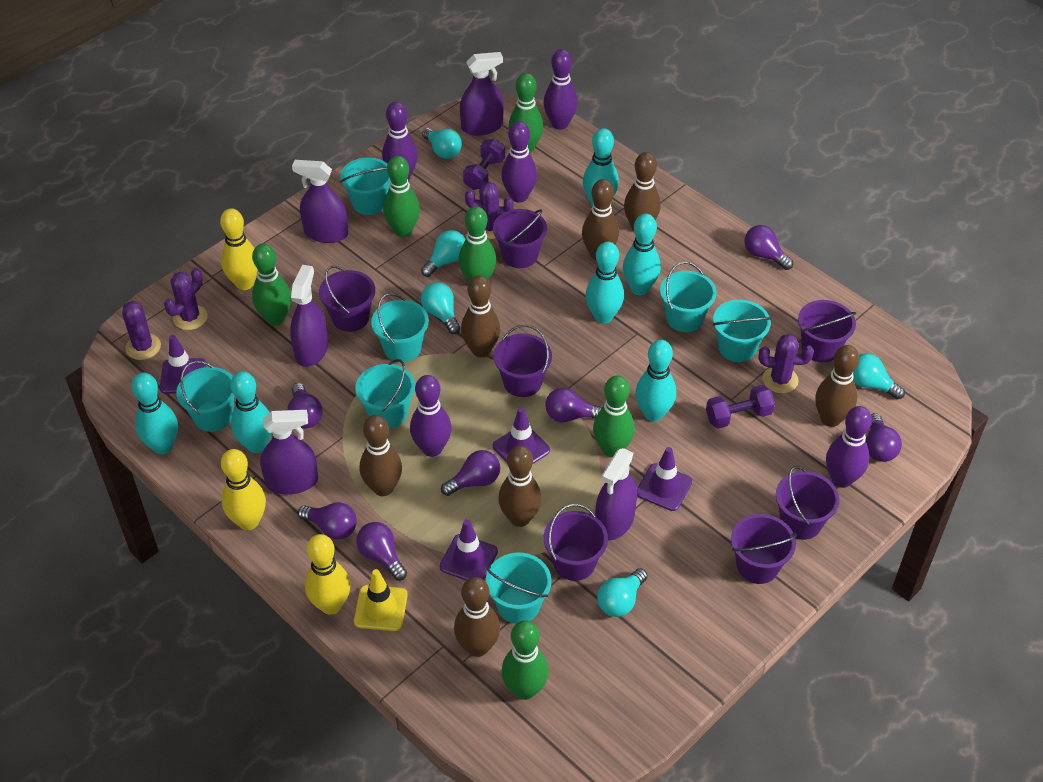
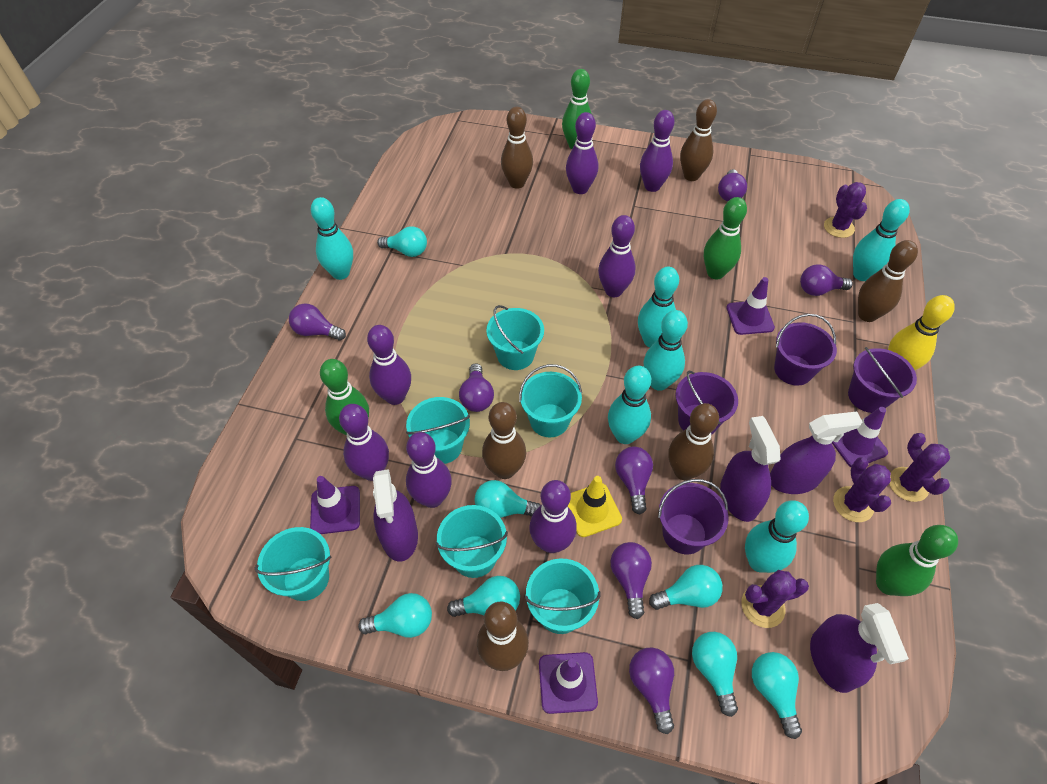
brown bowling pin: 7 -> 6
green bowling pin: 6 -> 4
purple bowling pin: 5 -> 7
purple bucket: 7 -> 4
purple dumbbell: 2 -> 0
purple spray bottle: 5 -> 4
turquoise bucket: 7 -> 6
turquoise light bulb: 5 -> 7
yellow bowling pin: 3 -> 1

